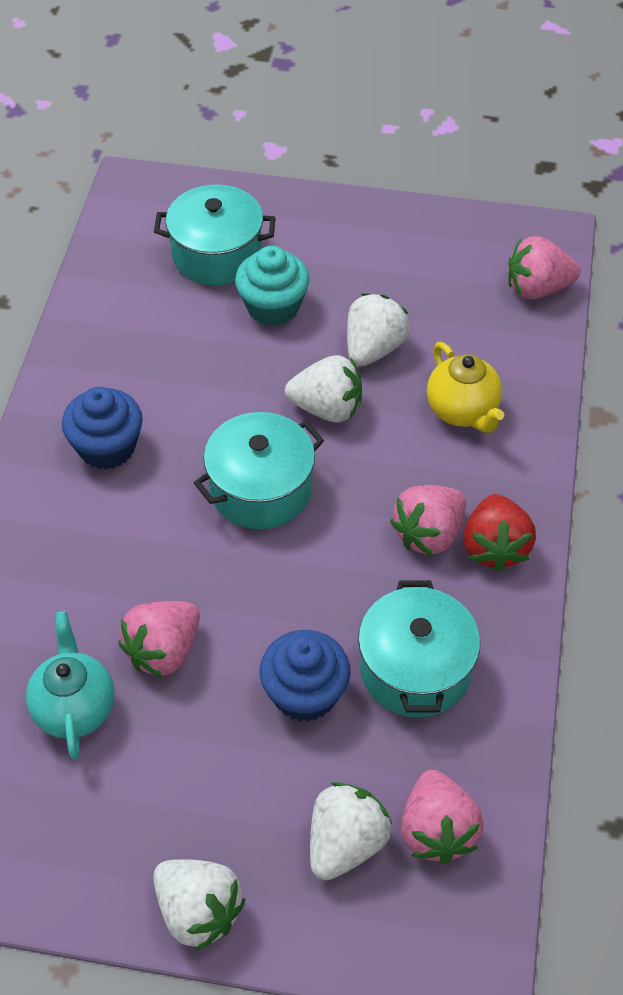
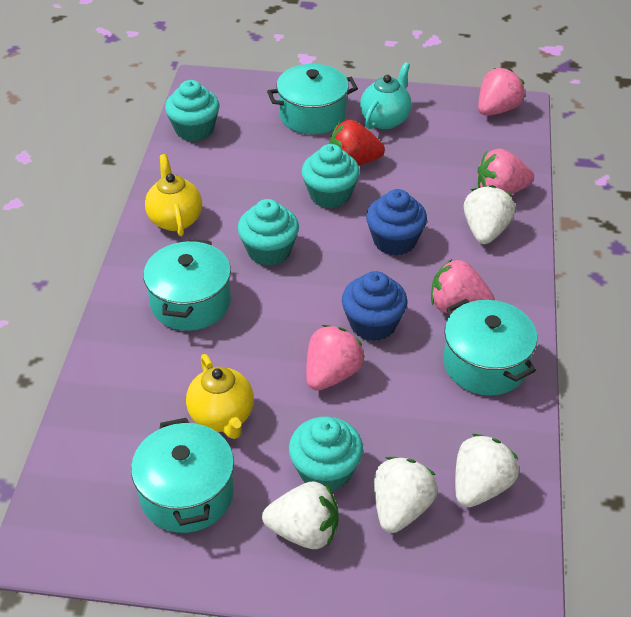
turquoise cupcake: 1 -> 4
turquoise pot: 3 -> 4
yellow teapot: 1 -> 2

